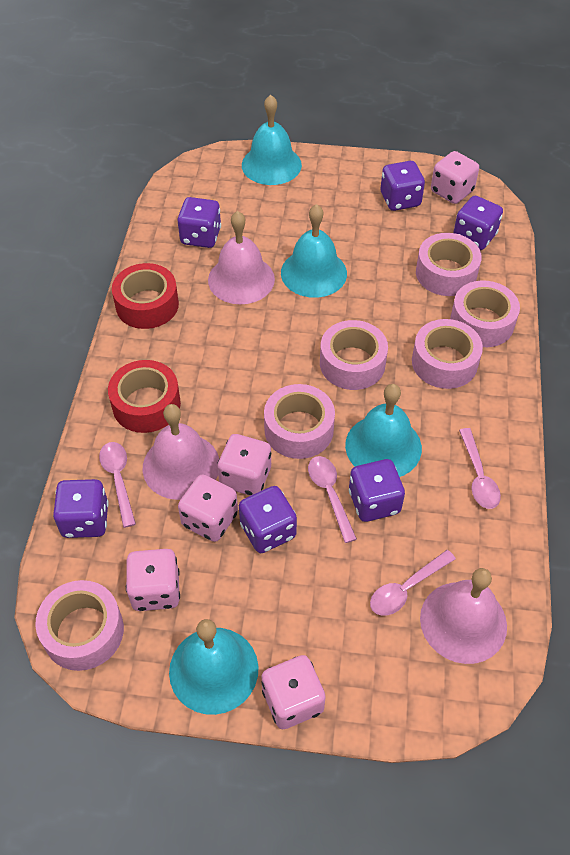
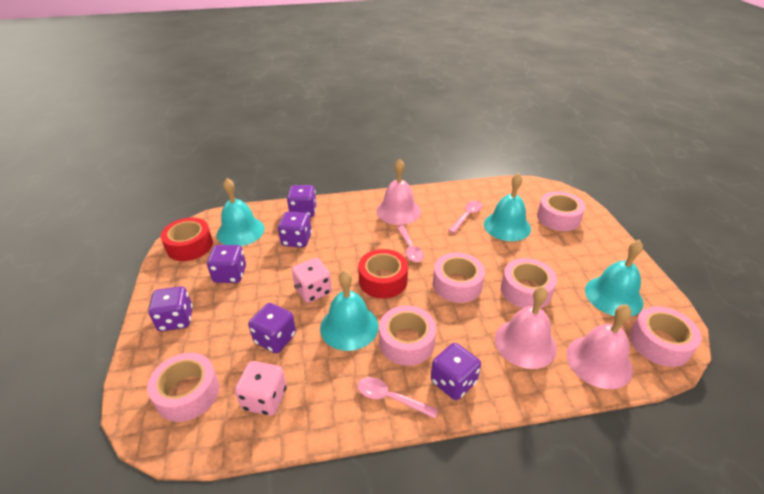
pink dice: 5 -> 2
pink spoon: 4 -> 3

